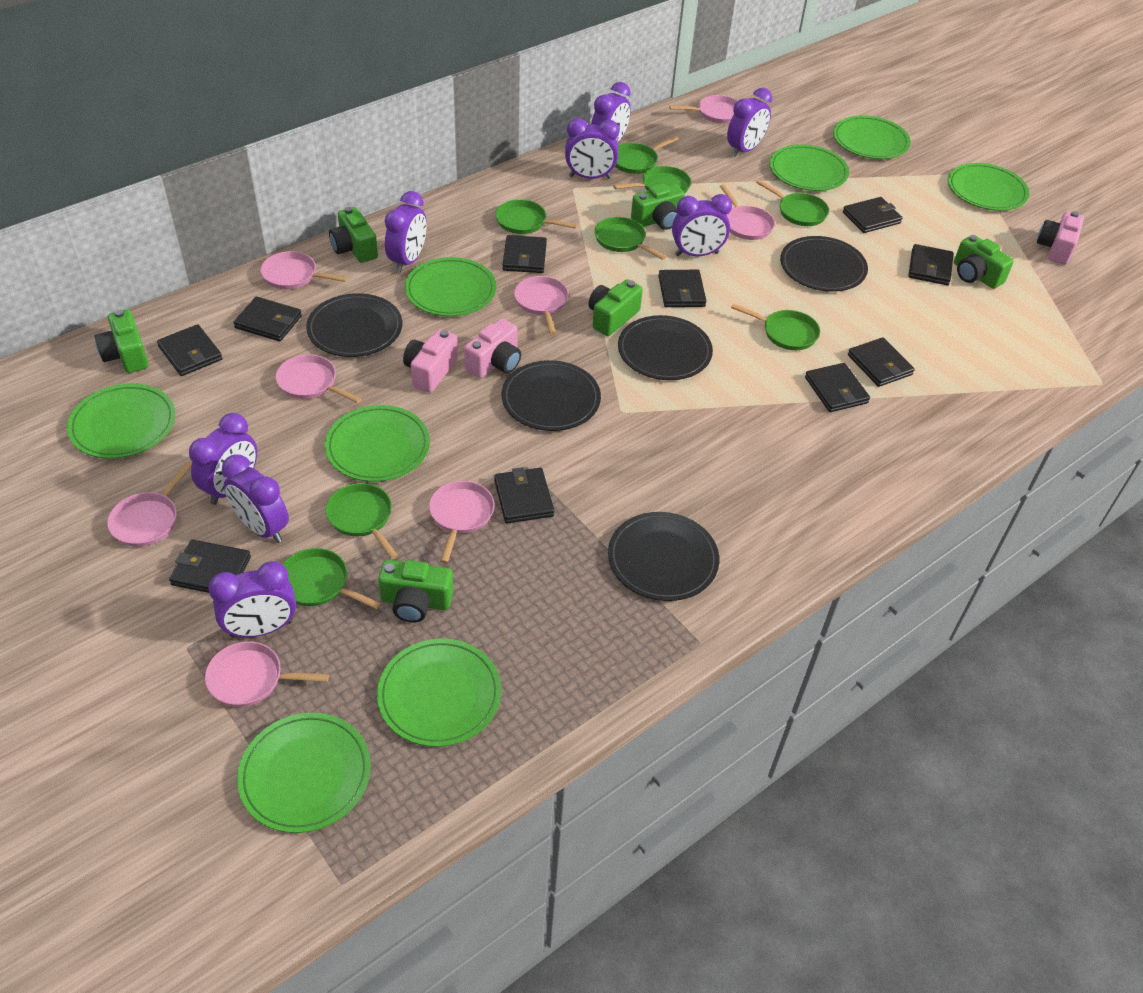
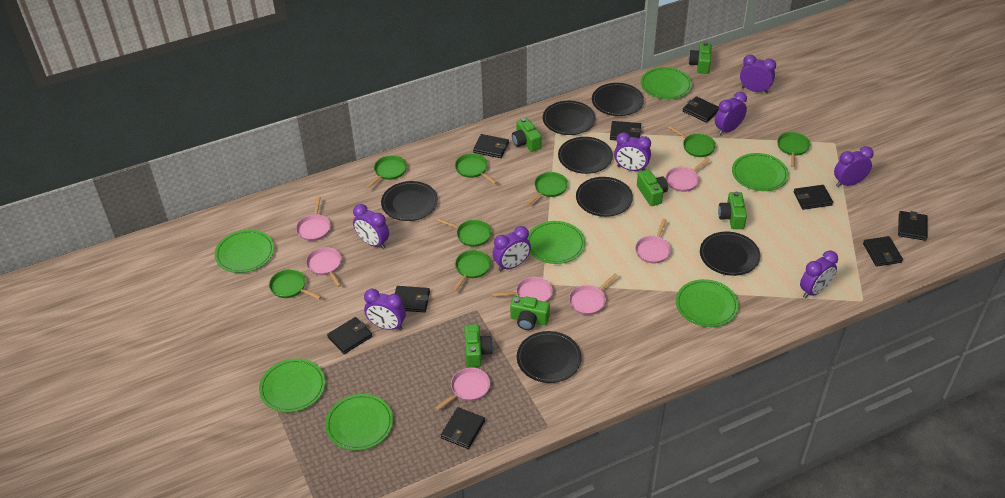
black plate: 5 -> 7
black wallet: 10 -> 9
green plate: 8 -> 7
pink camera: 3 -> 0
pink pan: 8 -> 7

